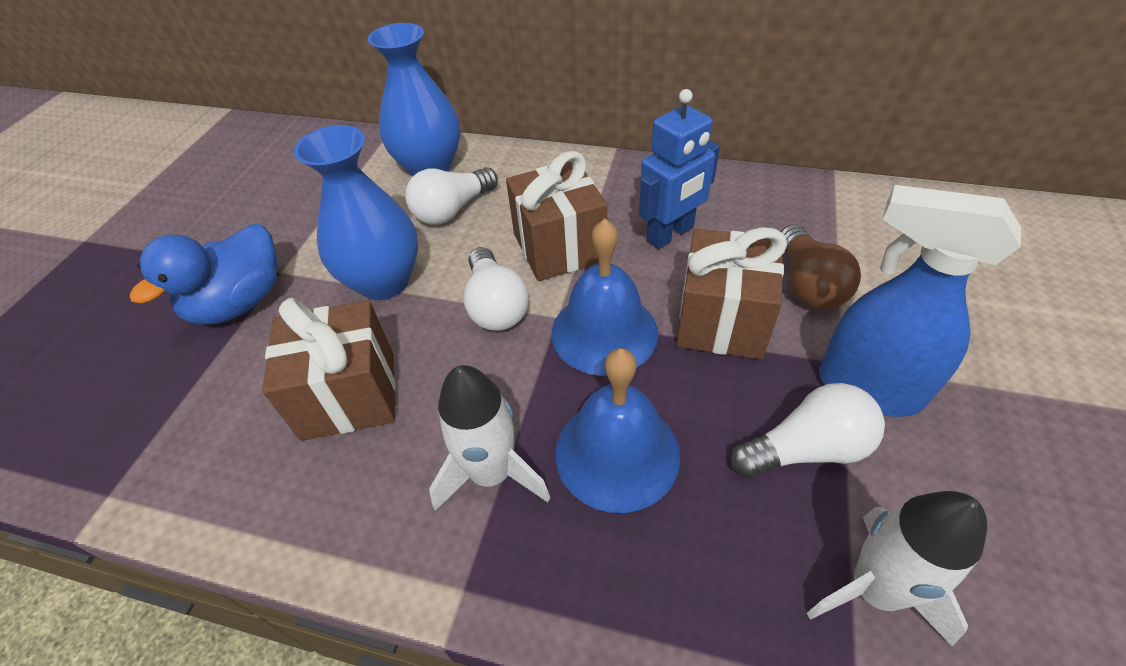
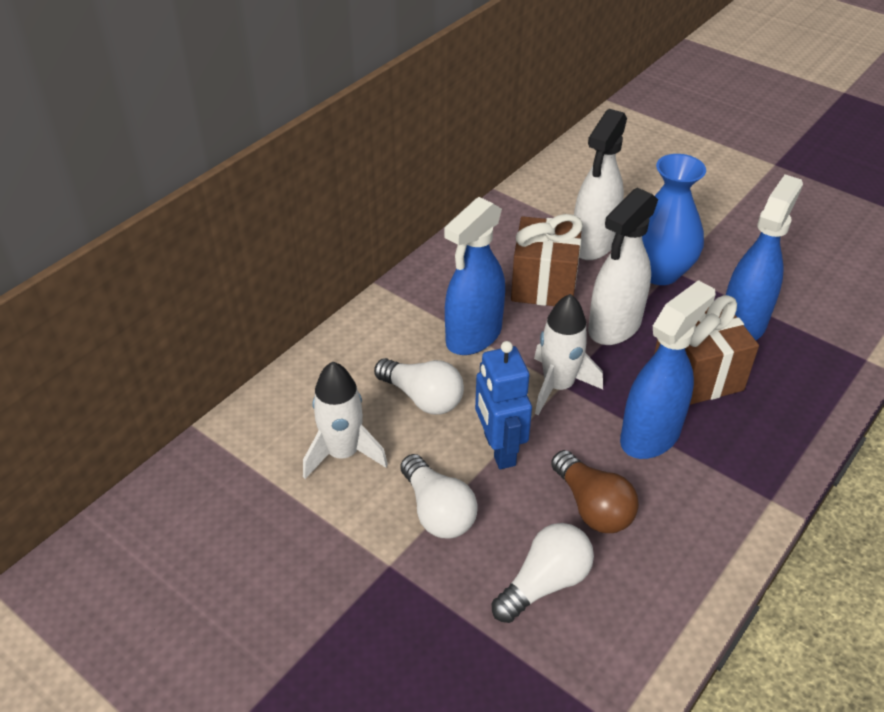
blue bell: 2 -> 0
blue duck: 1 -> 0
blue spray bottle: 1 -> 3
blue vase: 2 -> 1
brown gift: 3 -> 2
white spray bottle: 0 -> 2

